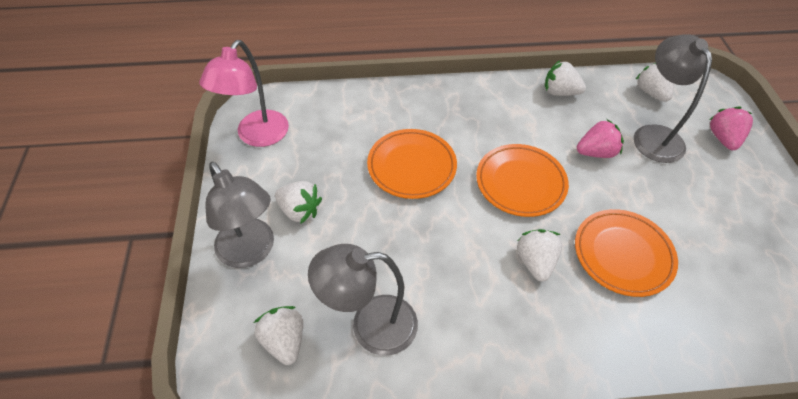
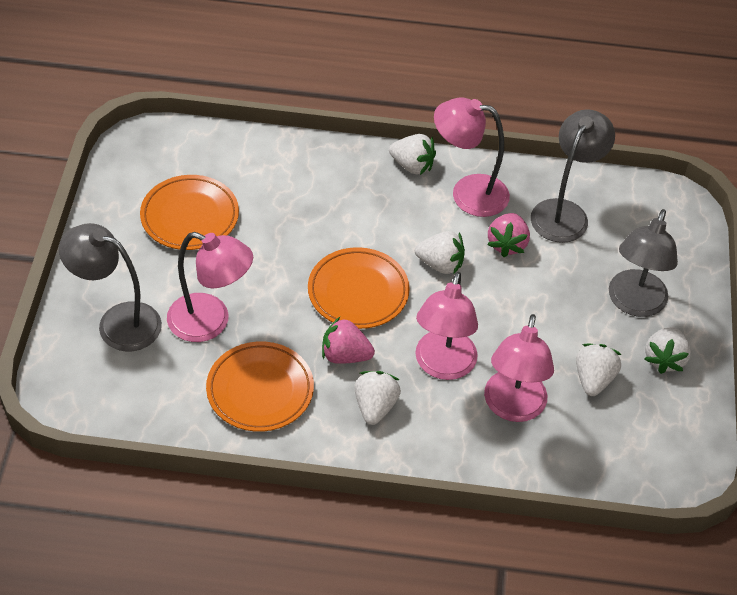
pink lamp: 1 -> 4

